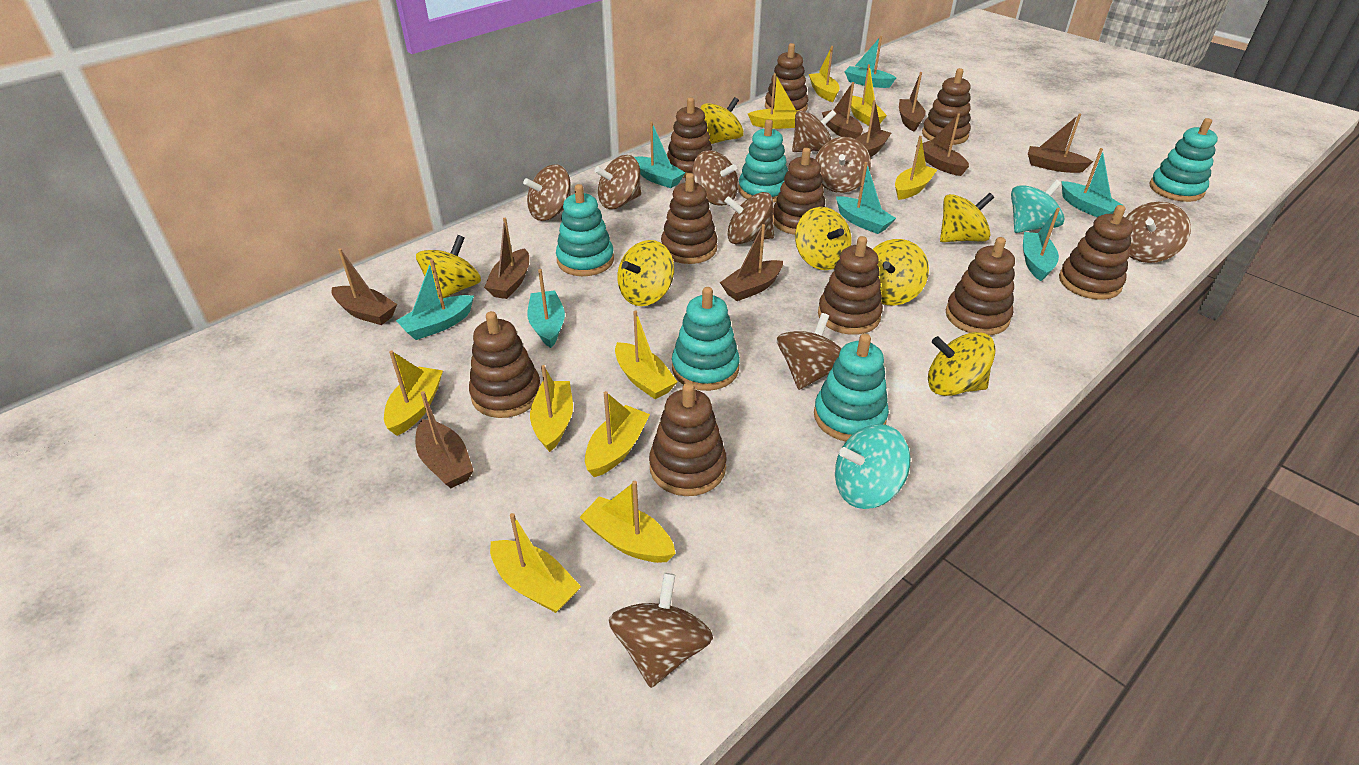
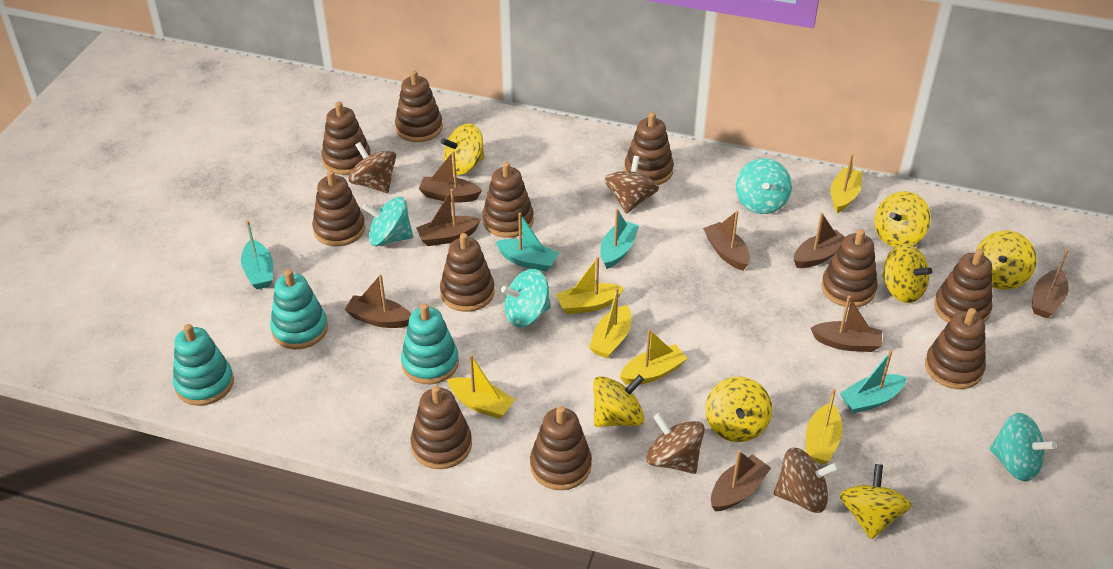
brown boat: 9 -> 8
brown spinning top: 9 -> 4
brown stacking toy: 10 -> 11
turquoise boat: 7 -> 4
turquoise spinning top: 2 -> 4
turquoise stacking toy: 5 -> 3
yellow boat: 10 -> 6

